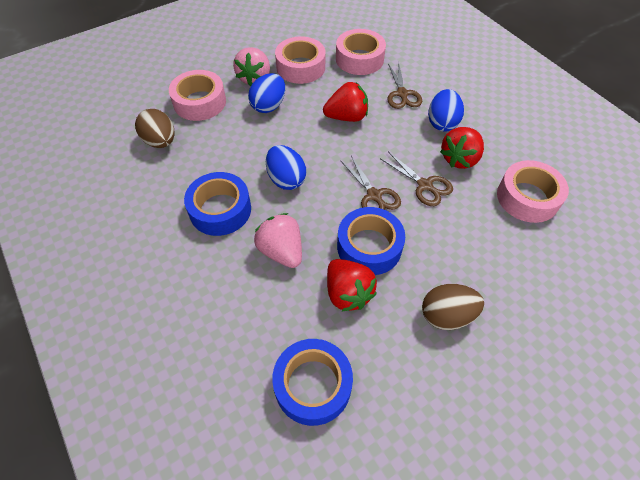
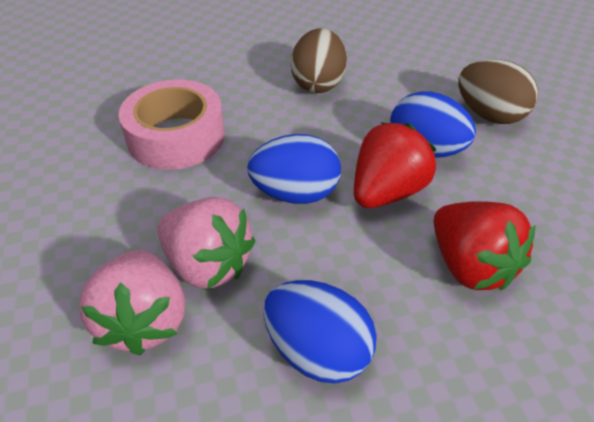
blue tape: 3 -> 0
brown scissors: 3 -> 0
pink tape: 4 -> 1
red strawberry: 3 -> 2

